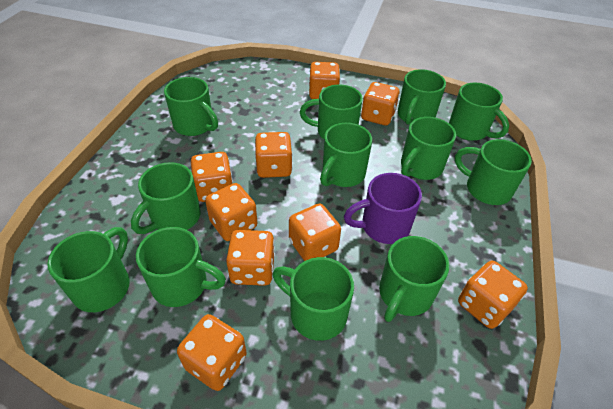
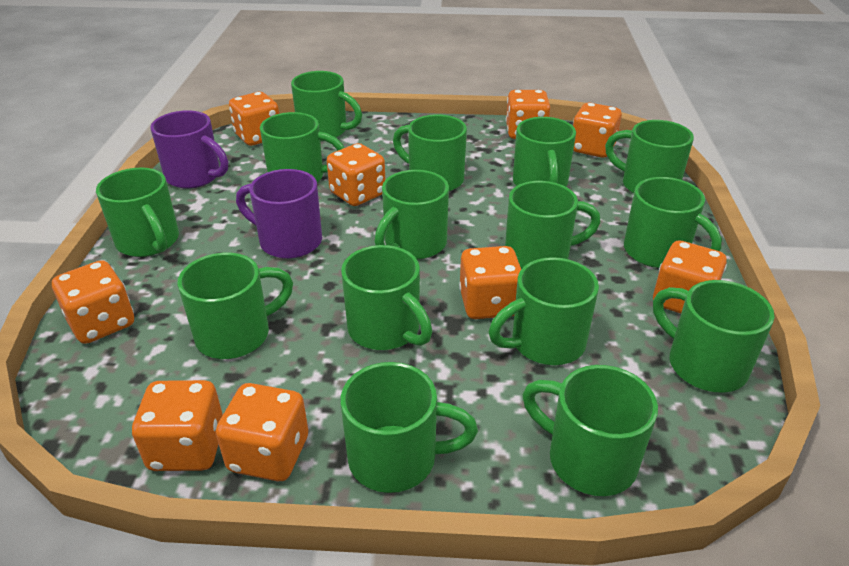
green mug: 12 -> 15
purple mug: 1 -> 2

